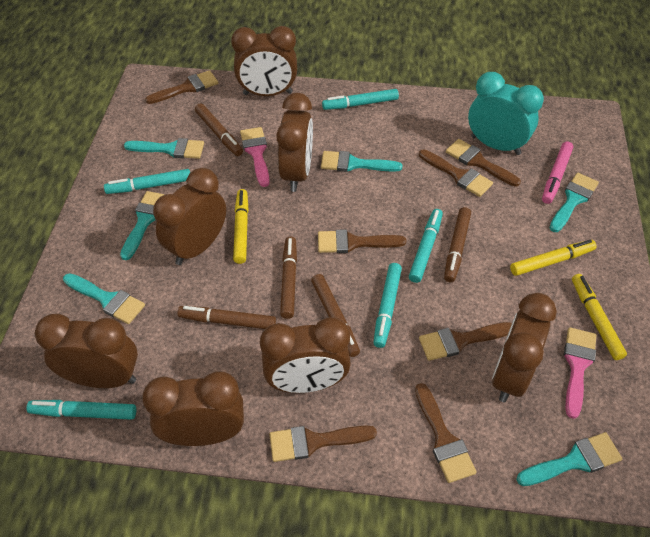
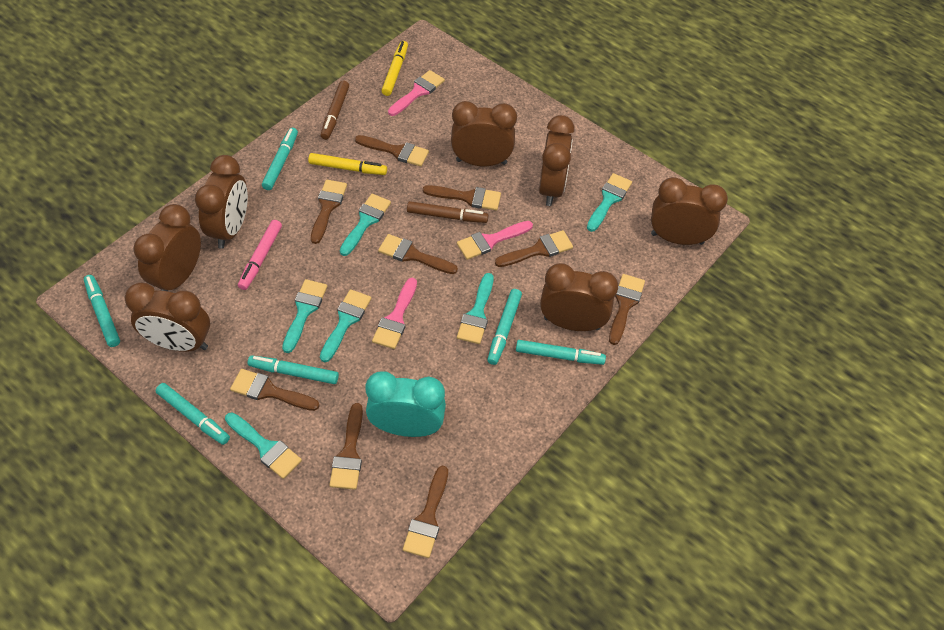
brown brush: 7 -> 9
brown marker: 5 -> 2
pink brush: 2 -> 3
turquoise marker: 5 -> 6
yellow marker: 3 -> 2

